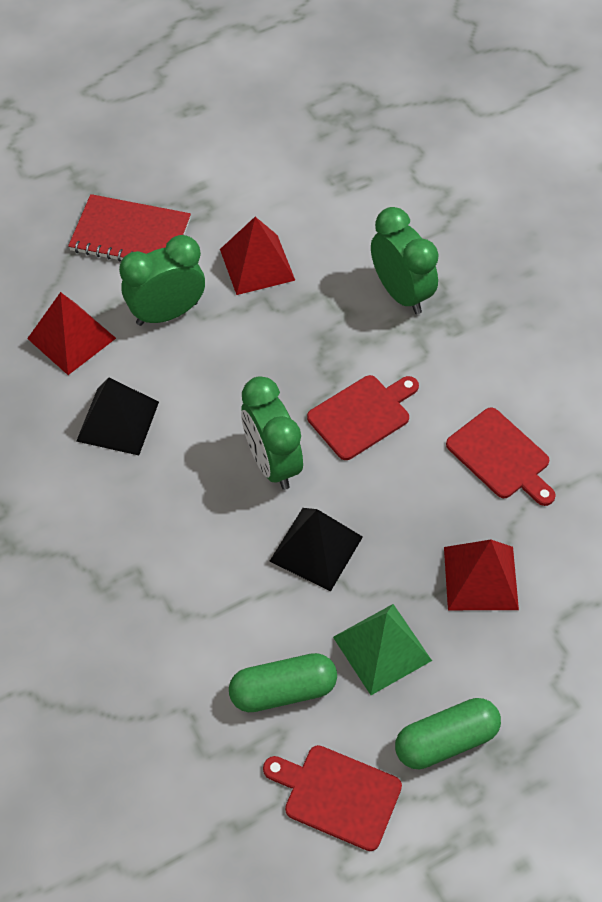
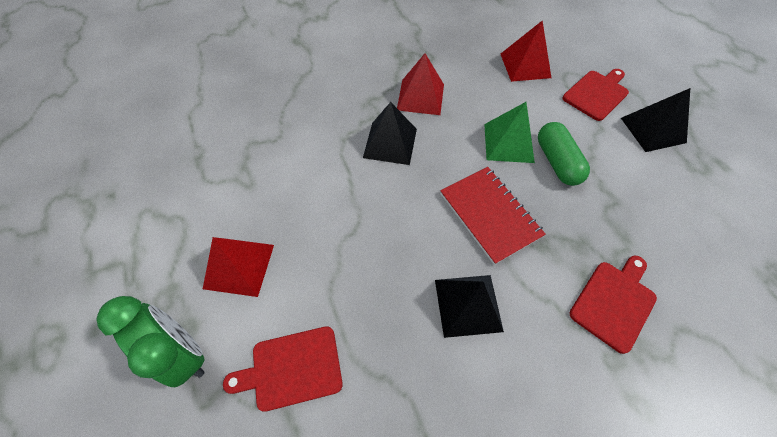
black pyramid: 2 -> 3
green capsule: 2 -> 1
green clock: 3 -> 1

